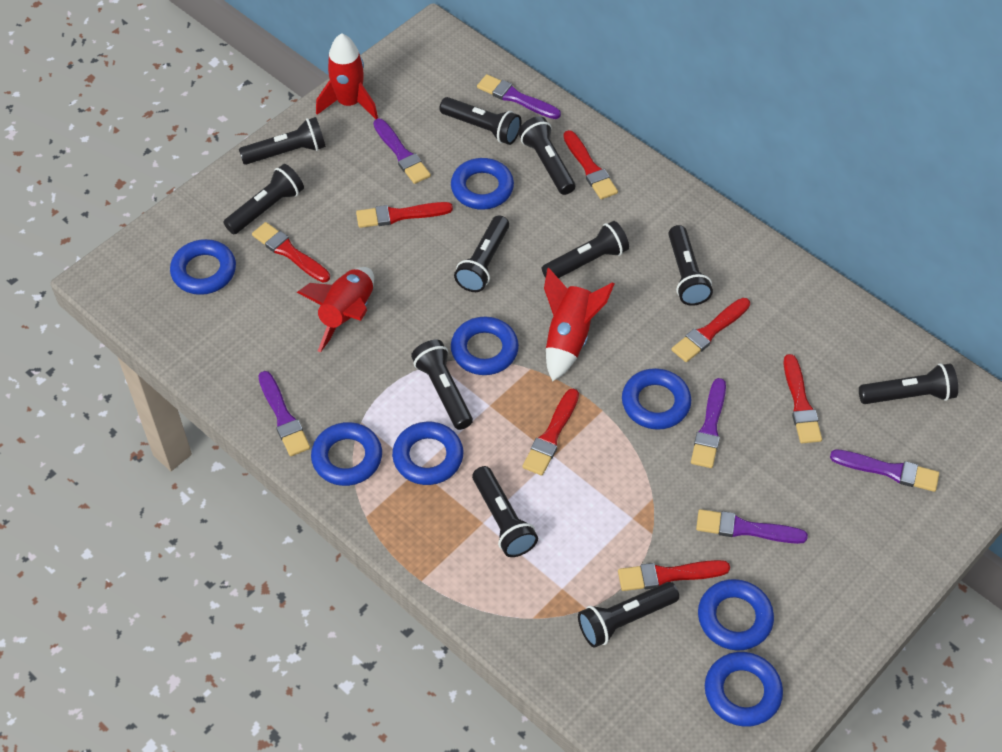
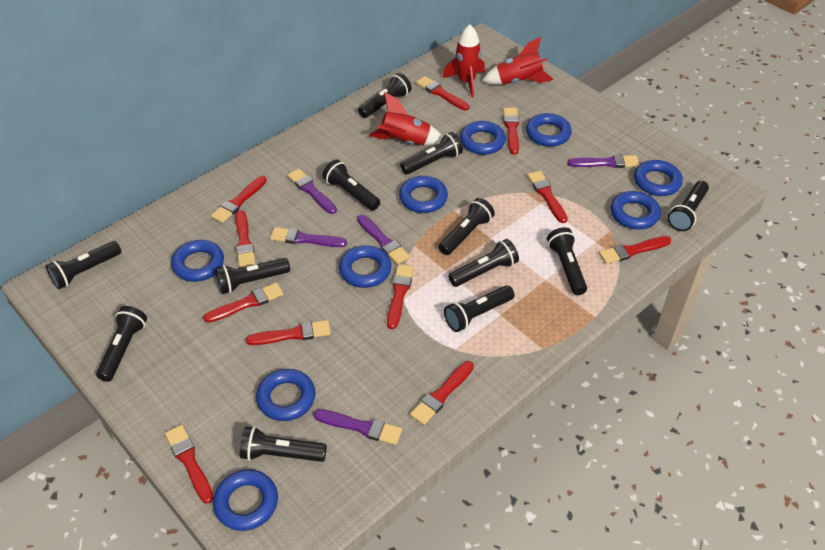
black flashlight: 11 -> 12
blue ring: 8 -> 9
purple brush: 6 -> 5
red brush: 7 -> 11

